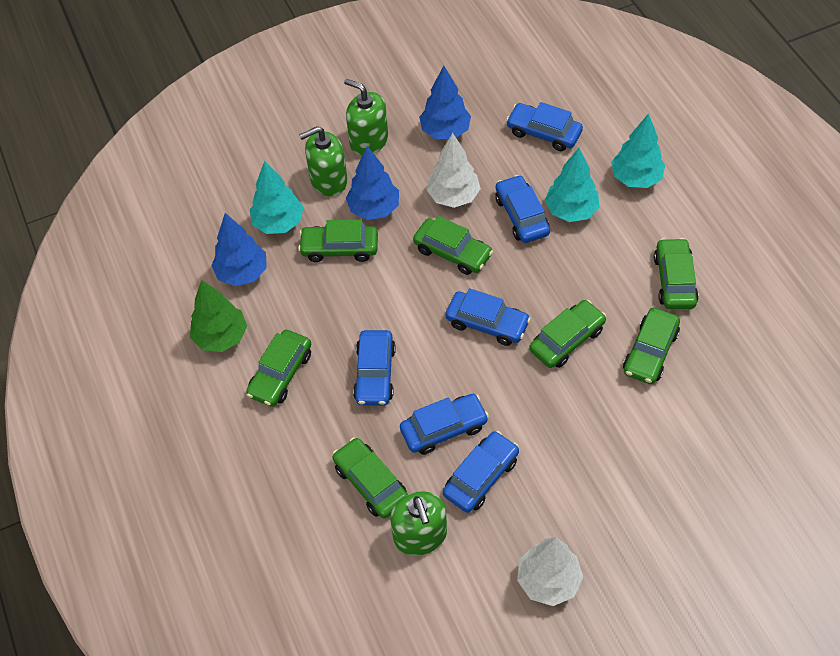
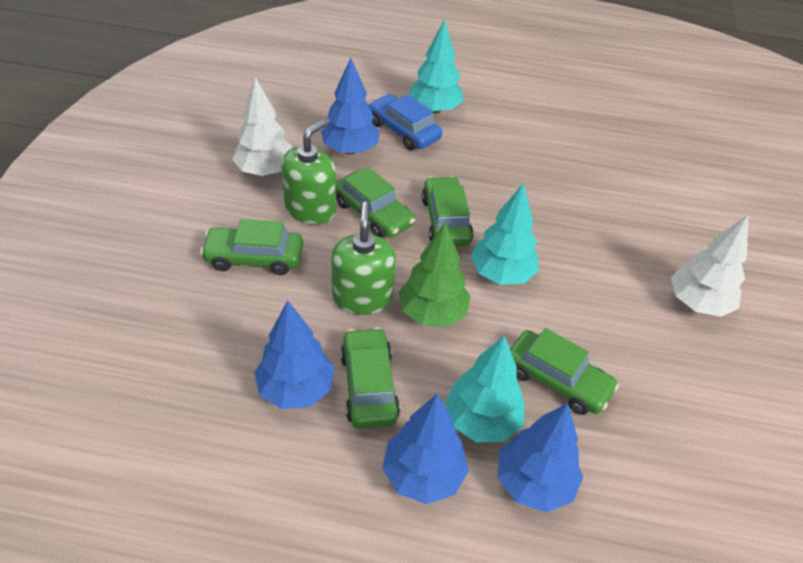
blue car: 6 -> 1
blue tree: 3 -> 4
green car: 7 -> 5
green soap dispenser: 3 -> 2

